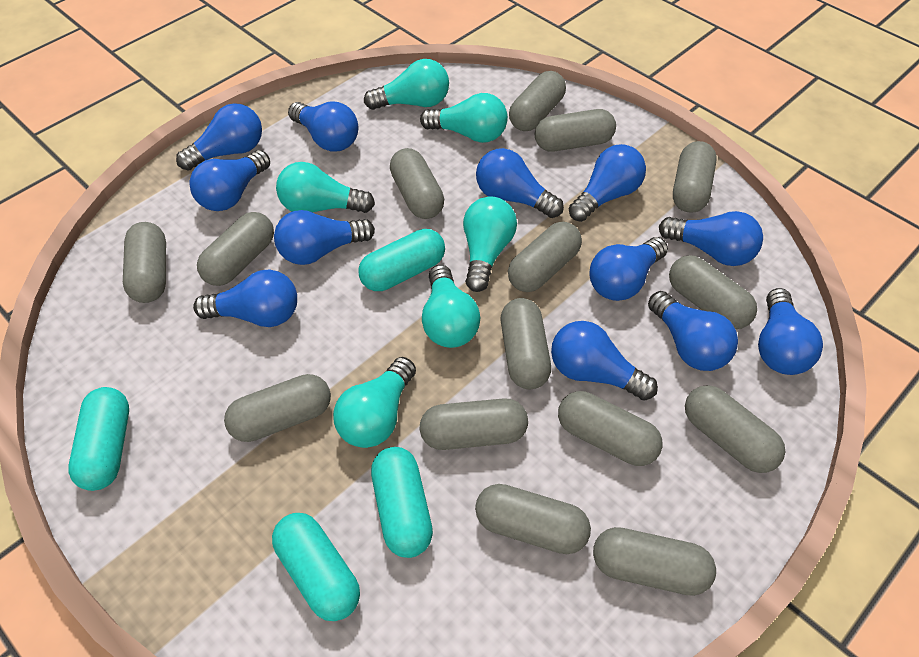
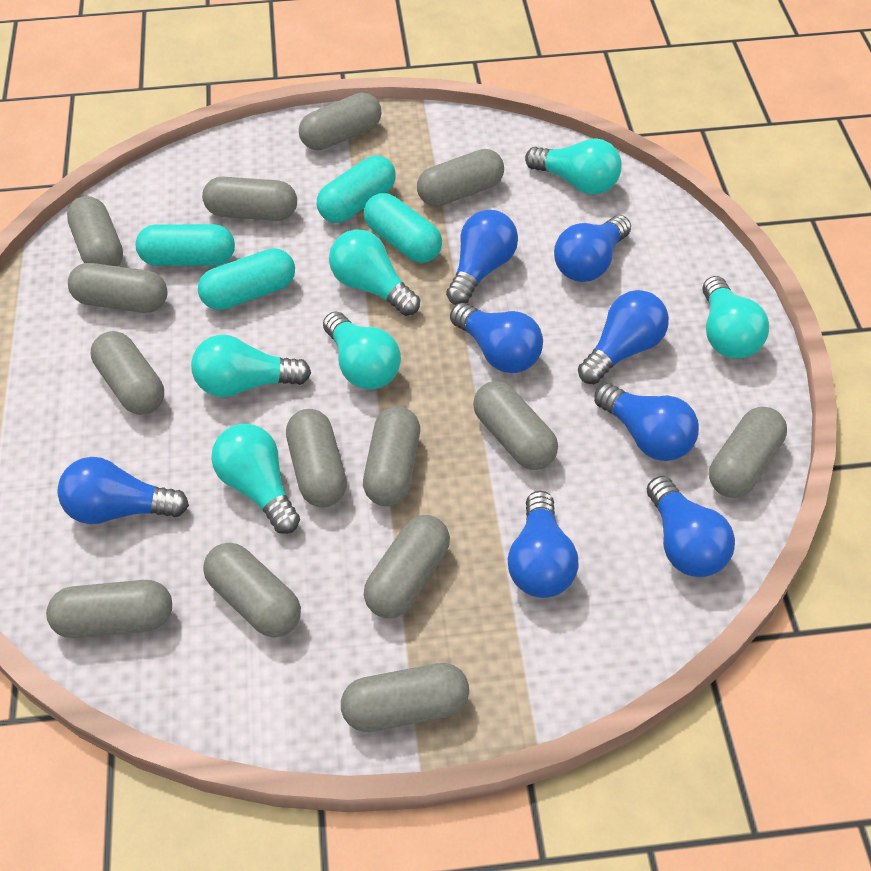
blue light bulb: 12 -> 8
grey capsule: 15 -> 14

